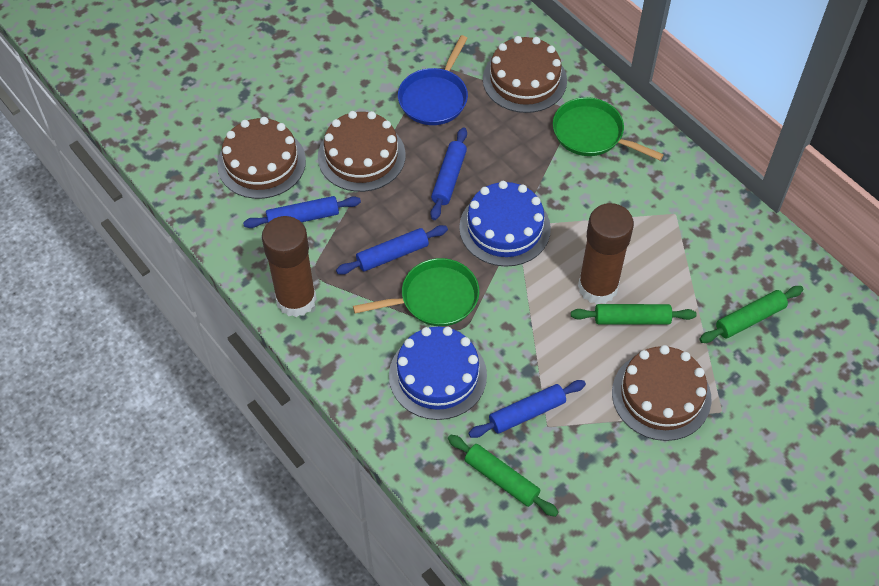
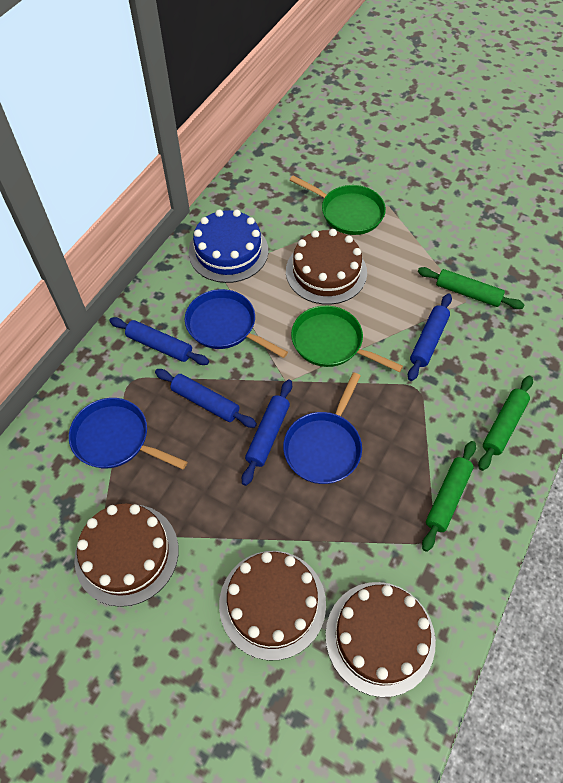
blue cake: 2 -> 1
blue pan: 1 -> 3
brown glue stick: 2 -> 0

